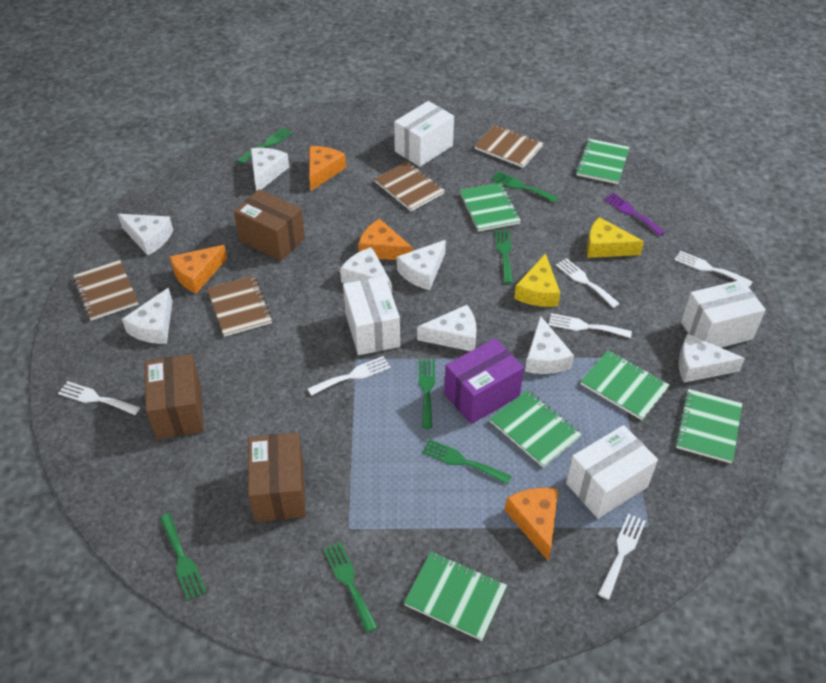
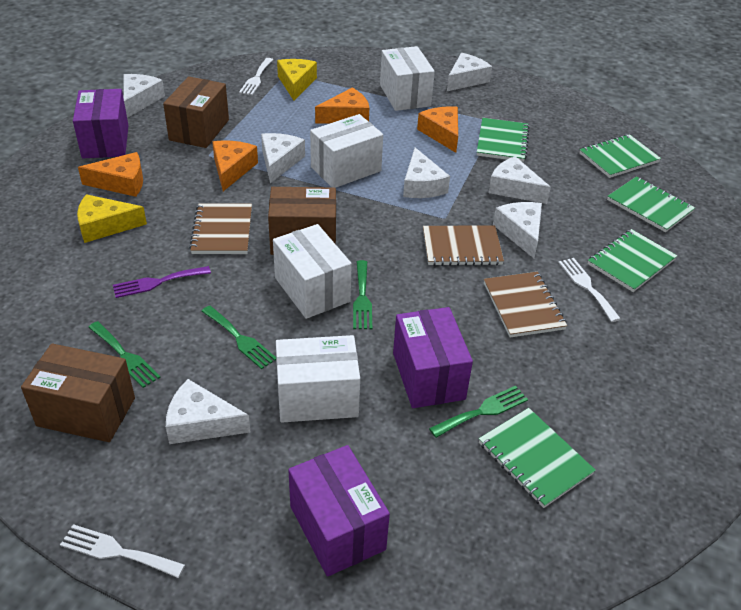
brown notebook: 4 -> 3
green fork: 7 -> 4
green notebook: 6 -> 5
purple box: 1 -> 3
white cheese: 8 -> 7
white fork: 6 -> 3

